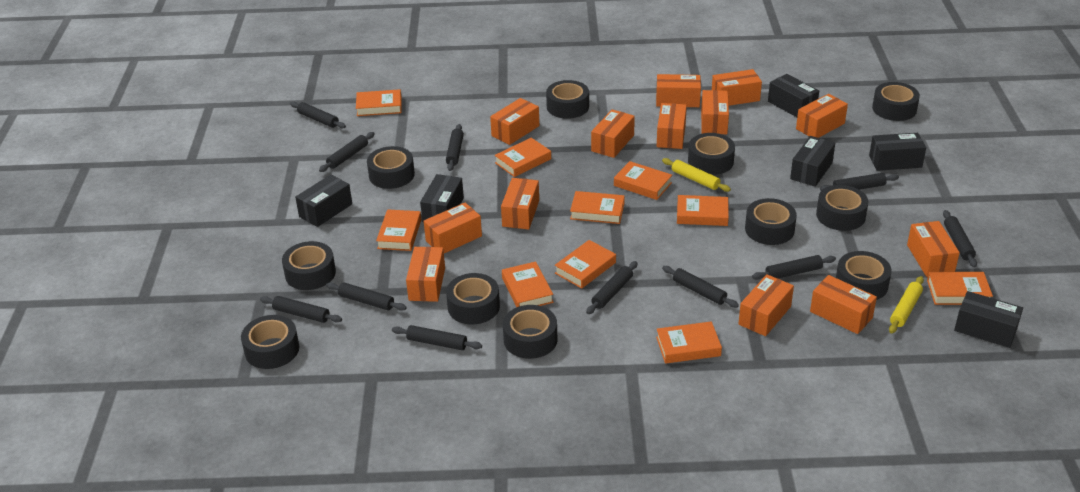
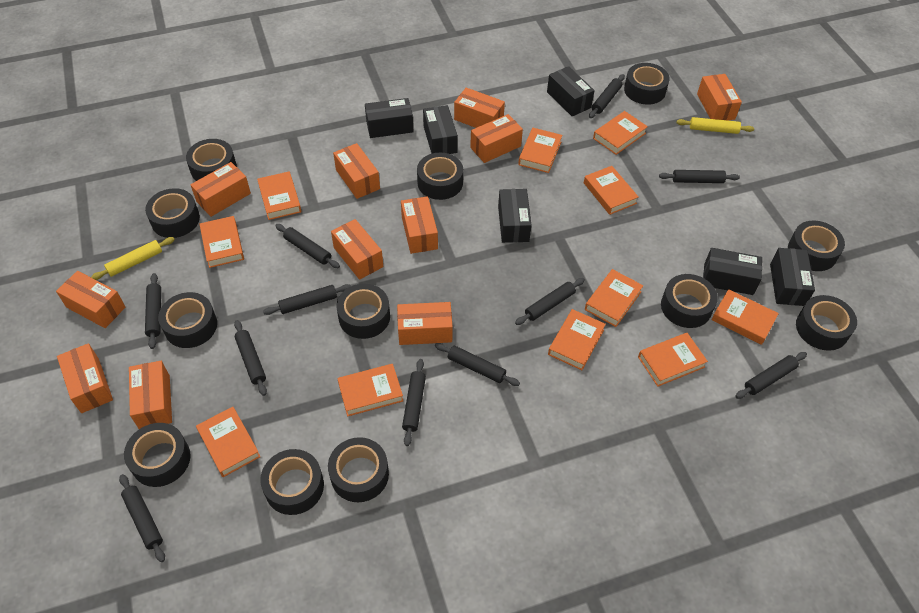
black tape: 11 -> 12
orange book: 10 -> 11
orange box: 13 -> 11

